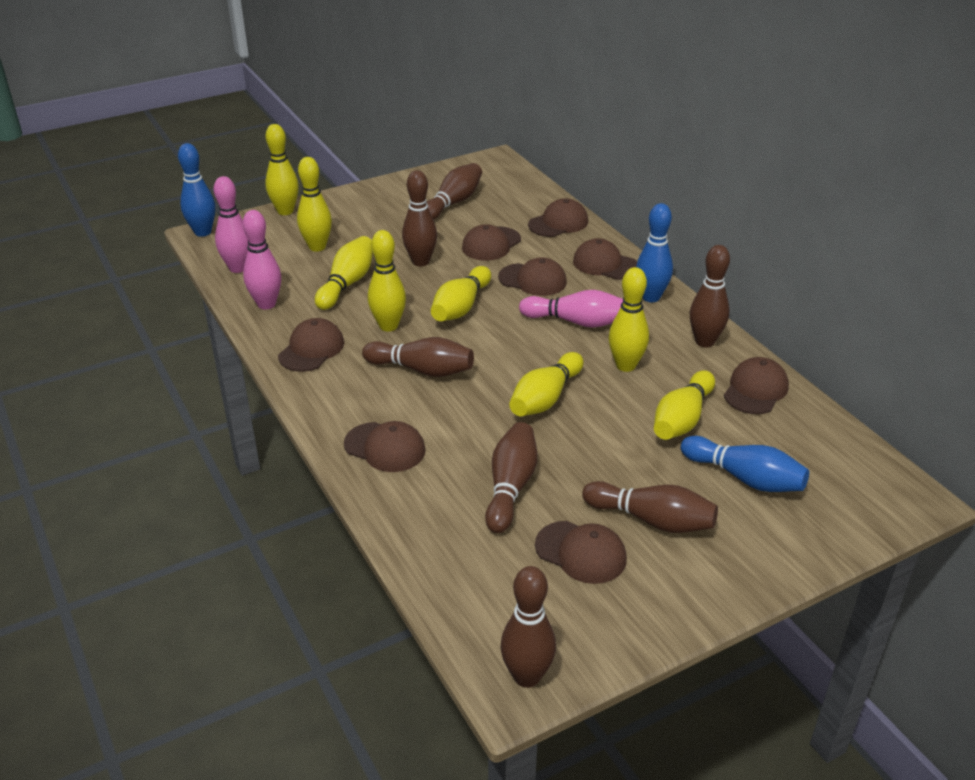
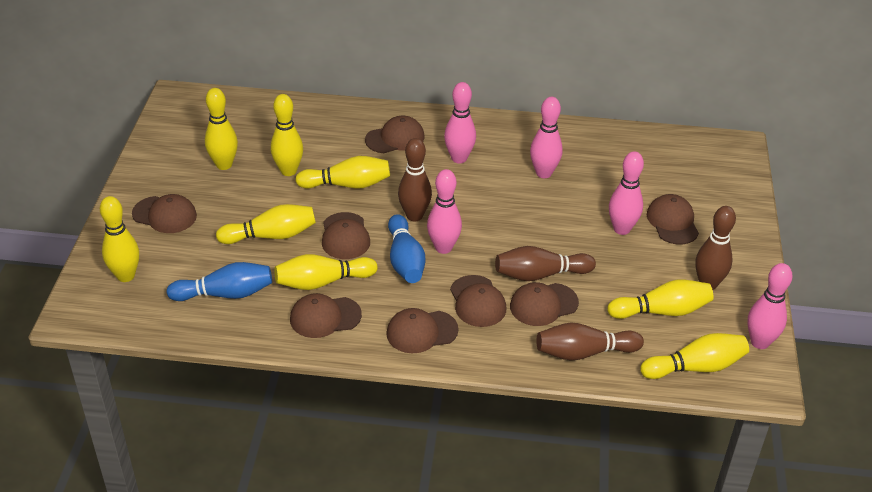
blue bowling pin: 3 -> 2
brown bowling pin: 7 -> 4
pink bowling pin: 3 -> 5

